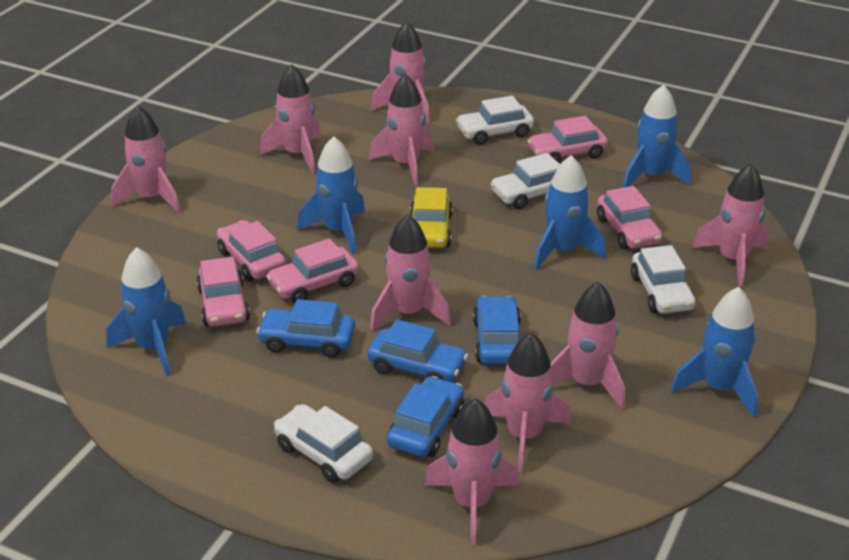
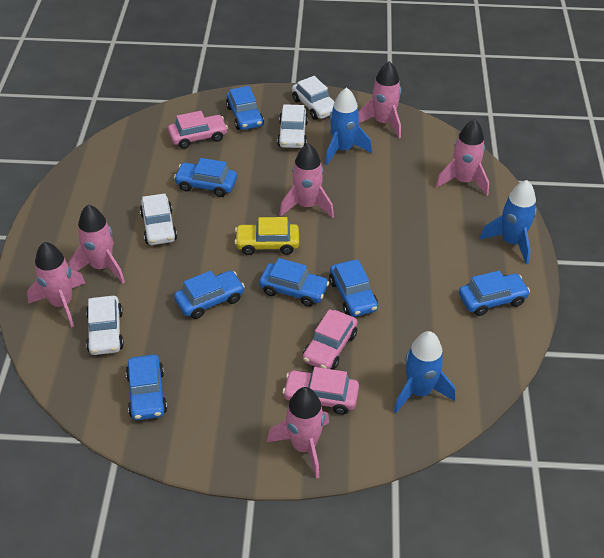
blue car: 4 -> 7
blue rocket: 5 -> 3
pink car: 5 -> 3
pink rocket: 9 -> 6

